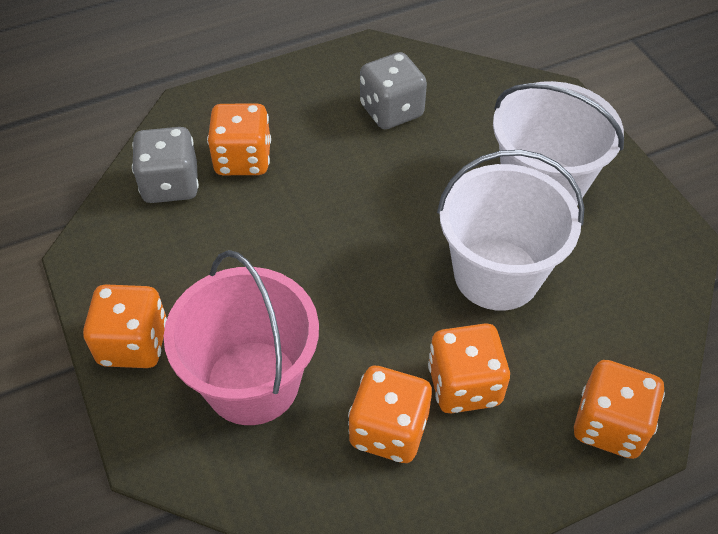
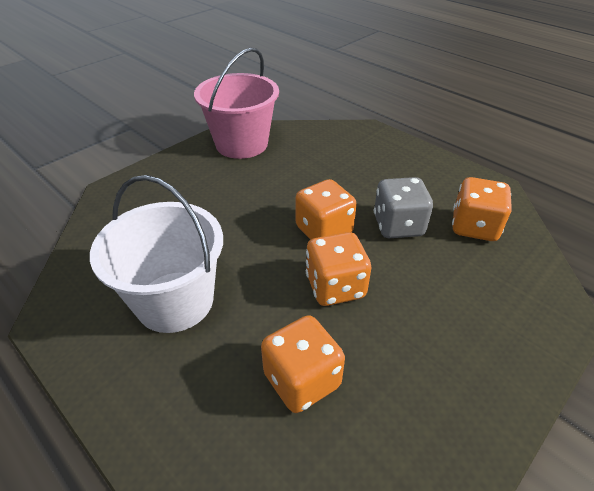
grey dice: 2 -> 1
orange dice: 5 -> 4
white bucket: 2 -> 1

